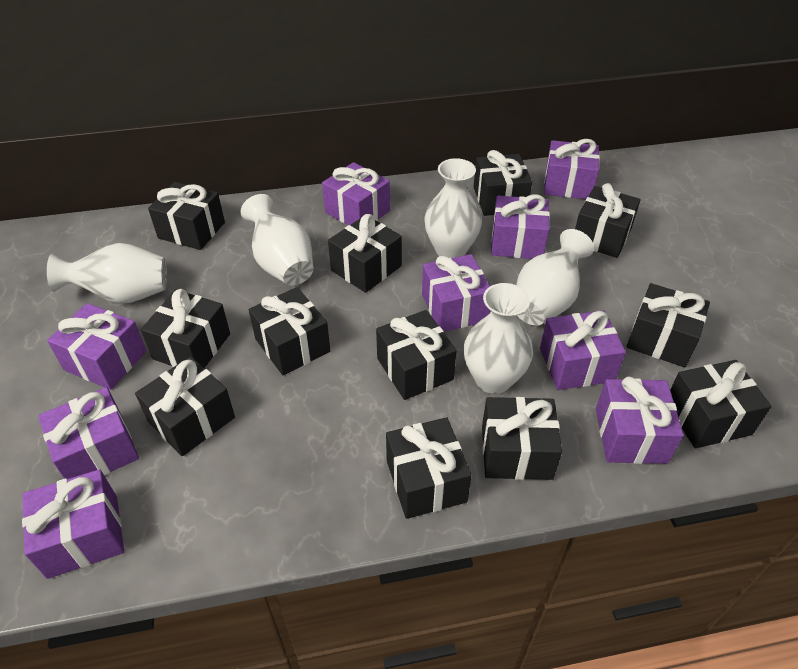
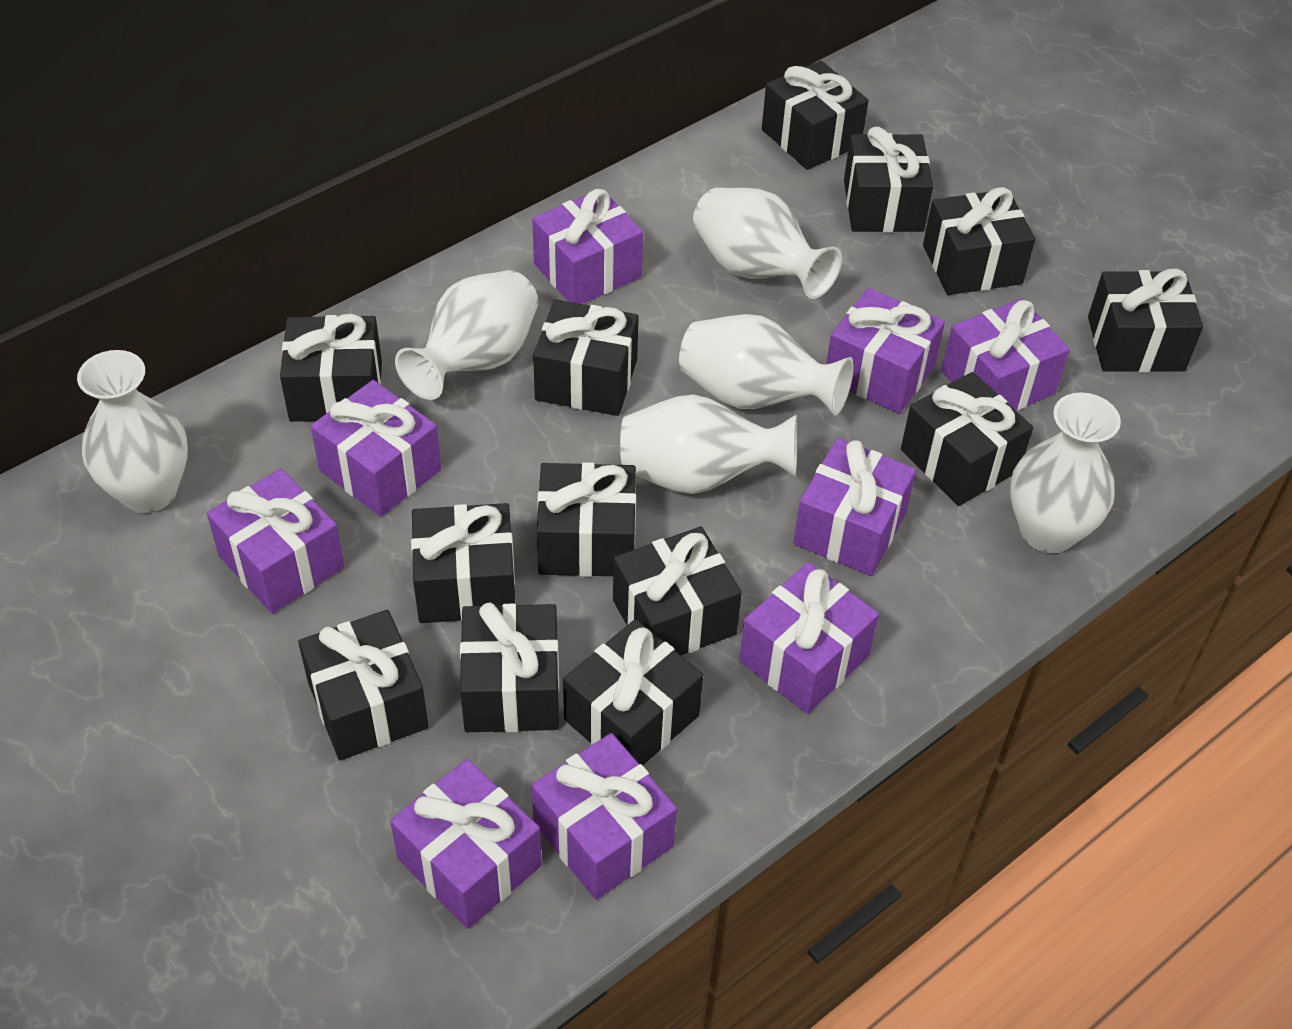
black gift: 12 -> 13
white vase: 5 -> 6

